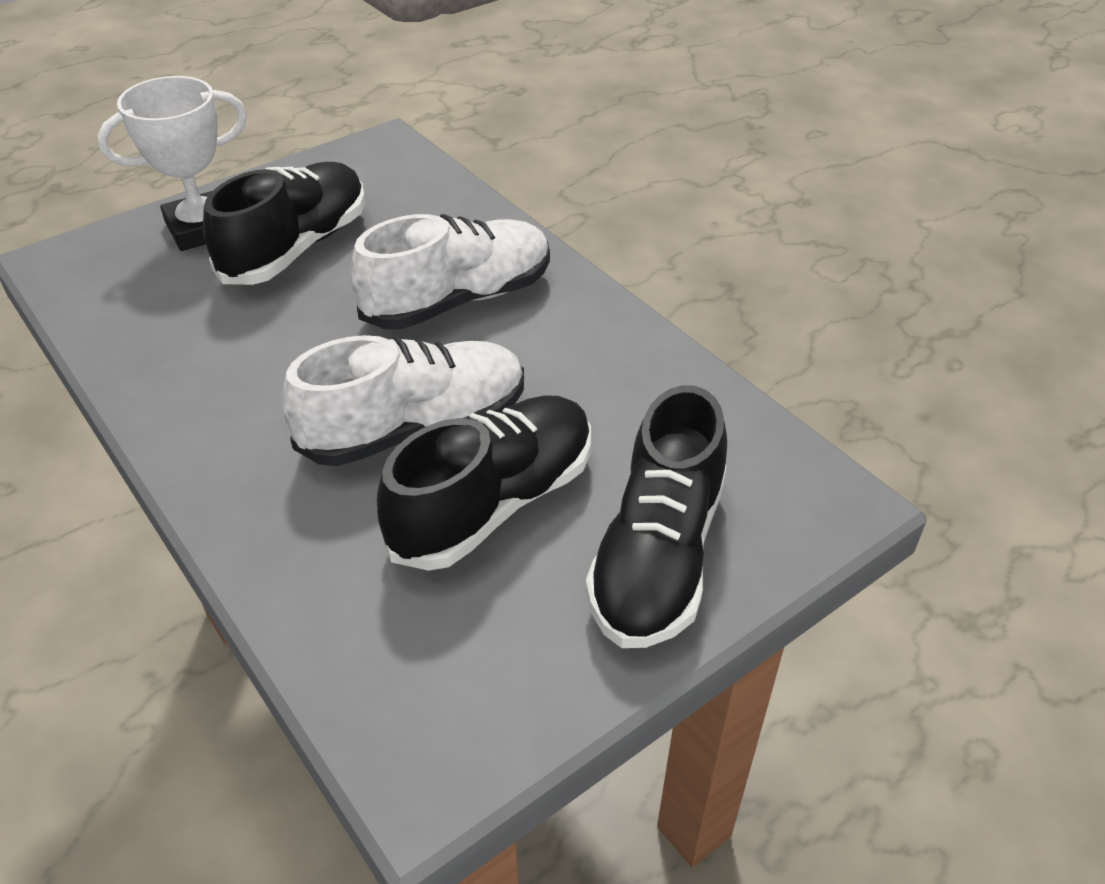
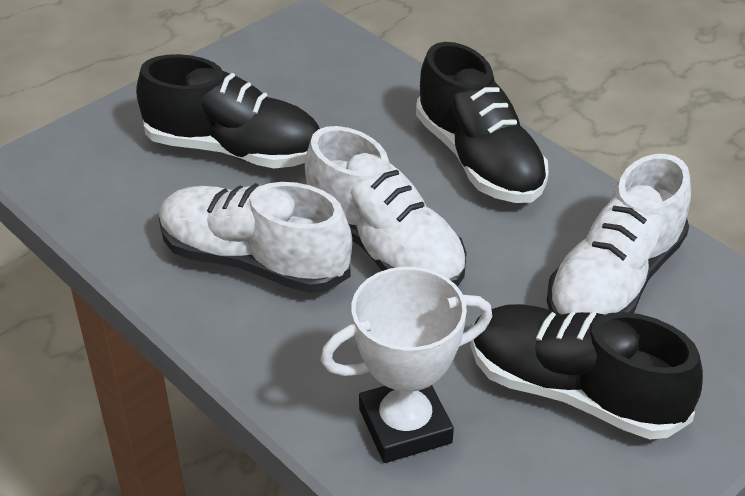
white shoe: 2 -> 3

